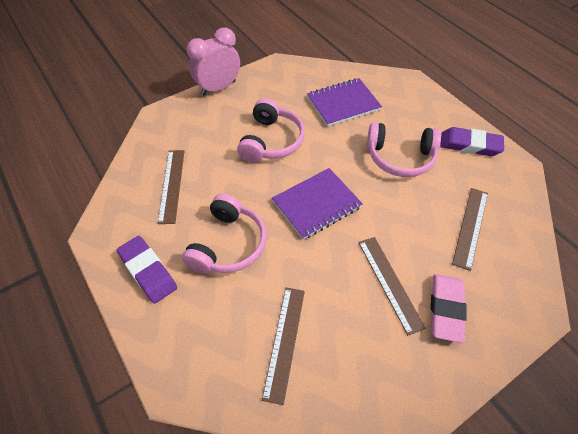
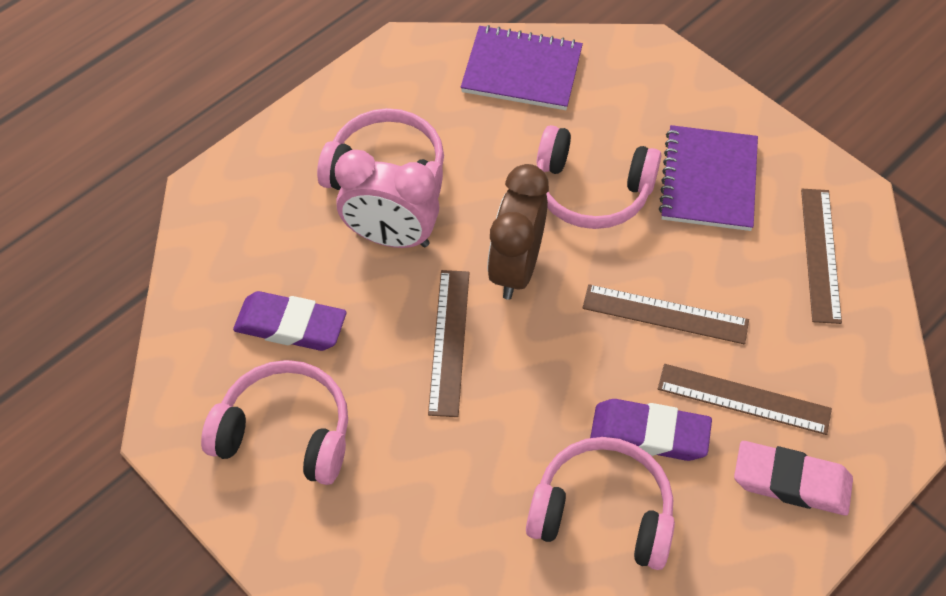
brown clock: 0 -> 1
pink headphones: 3 -> 4

